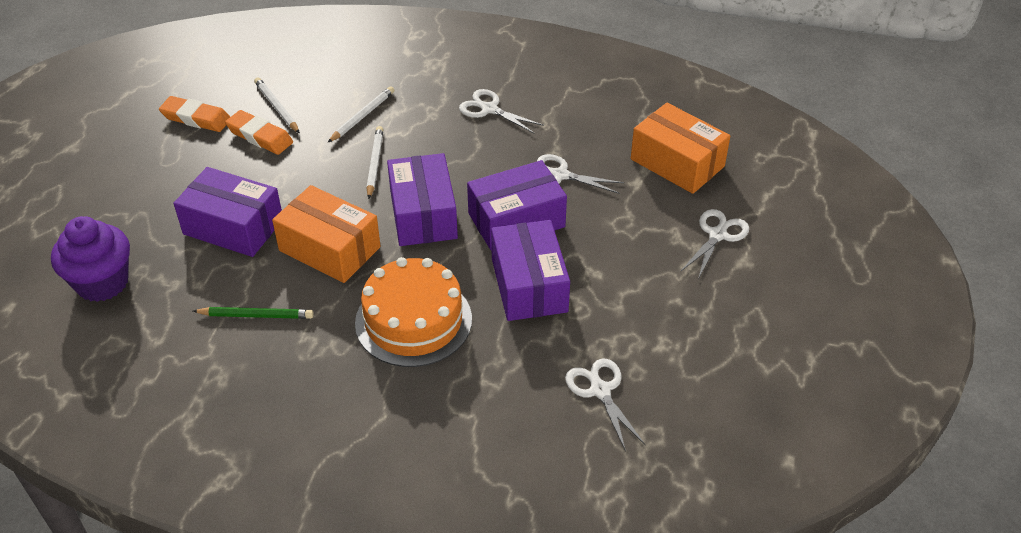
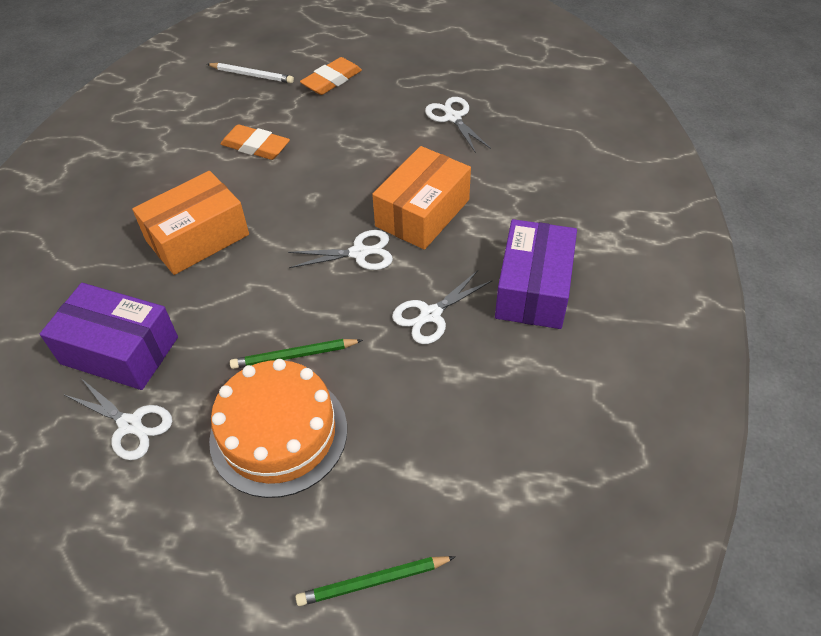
green pencil: 1 -> 2
purple box: 4 -> 2
purple cupcake: 1 -> 0
white pencil: 3 -> 1

